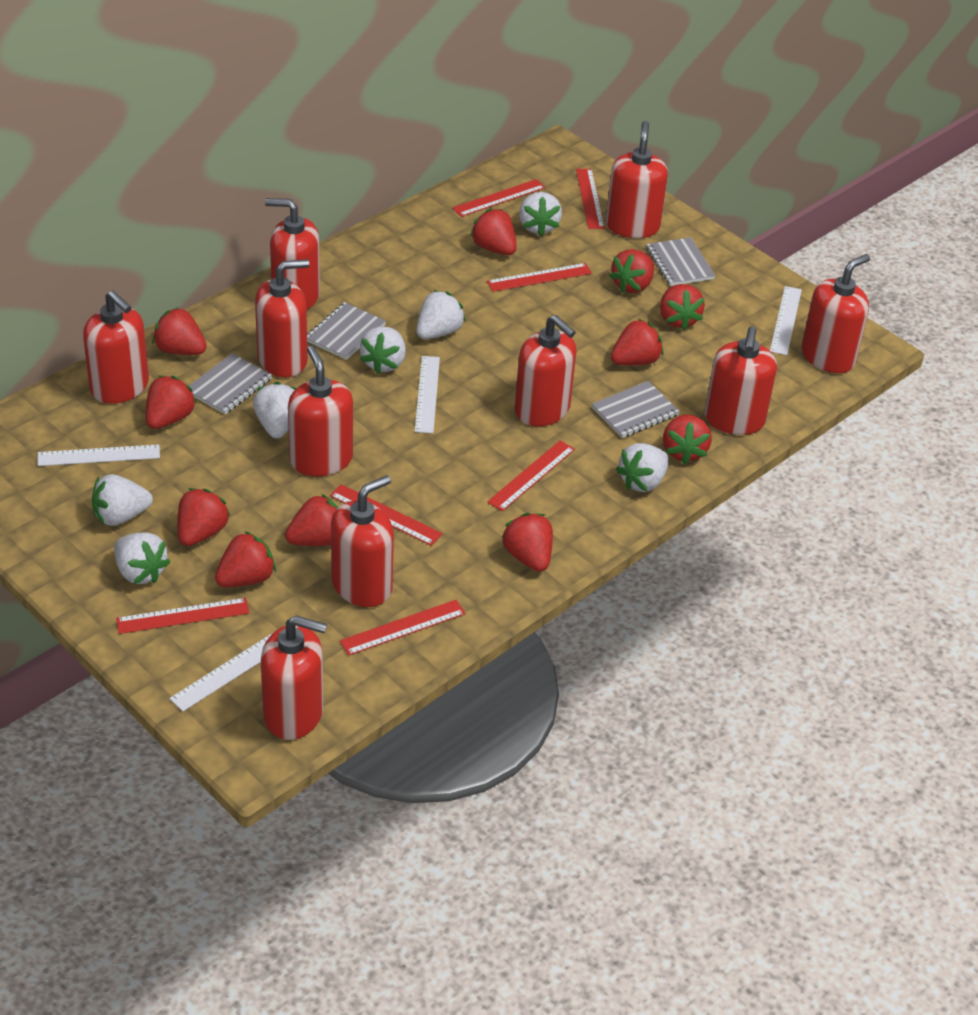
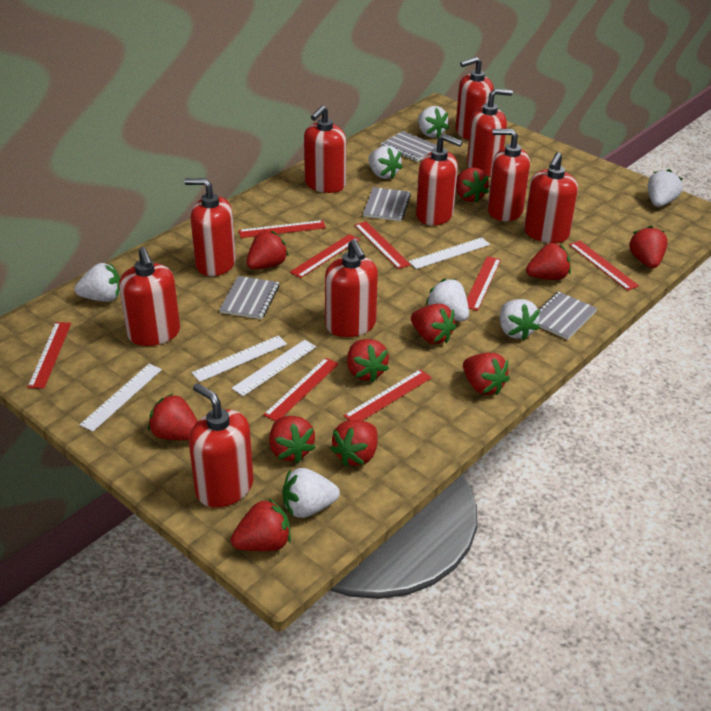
red ruler: 7 -> 8

